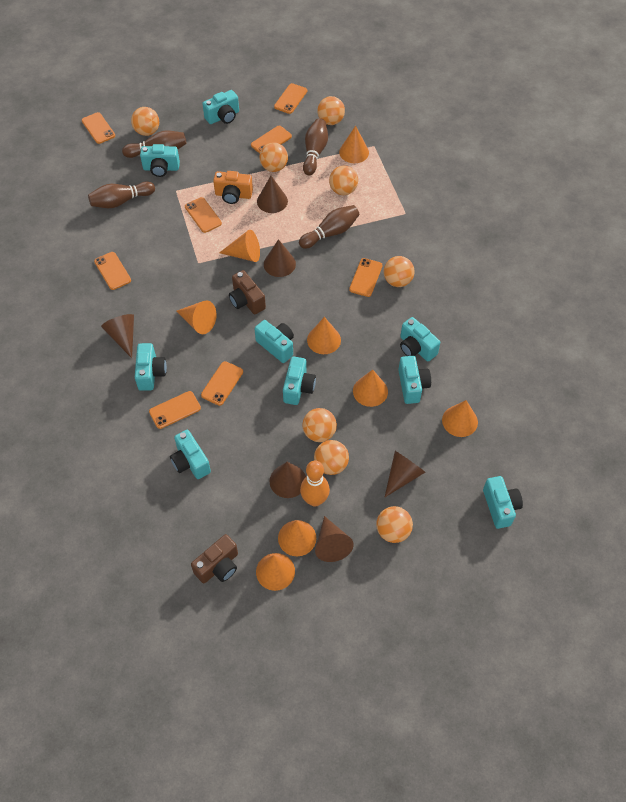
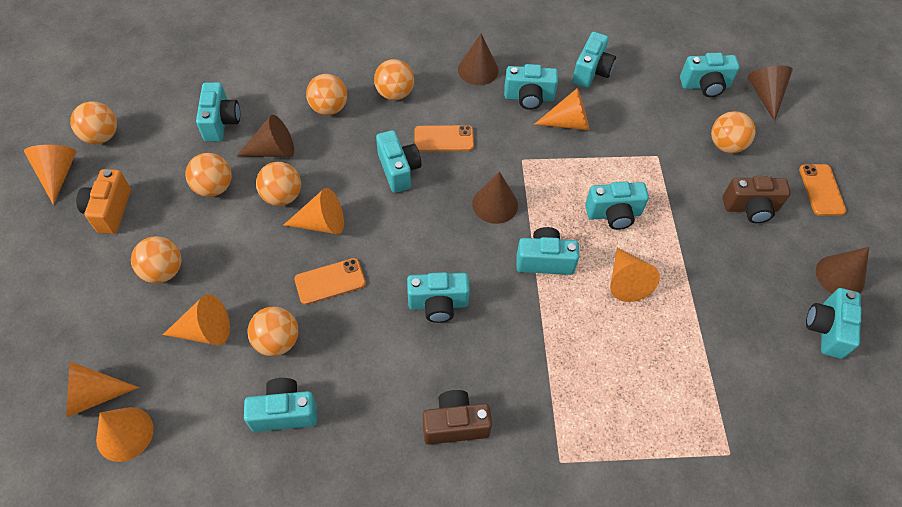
brown bowling pin: 4 -> 0
brown cone: 6 -> 5
orange bowling pin: 1 -> 0
orange cone: 8 -> 7
orange phone: 8 -> 3
turquoise camera: 9 -> 10

